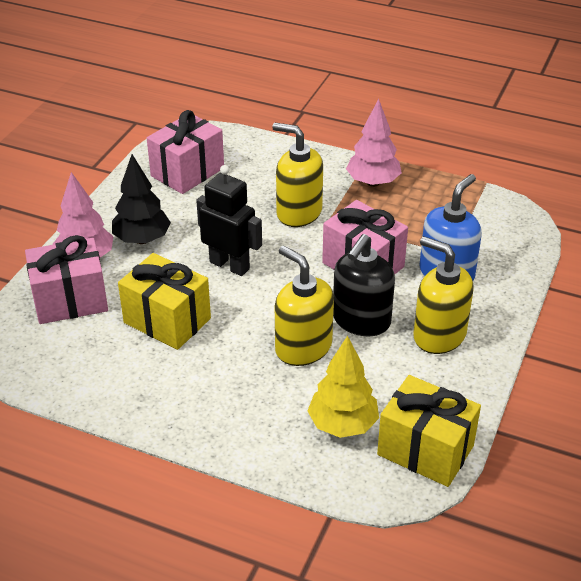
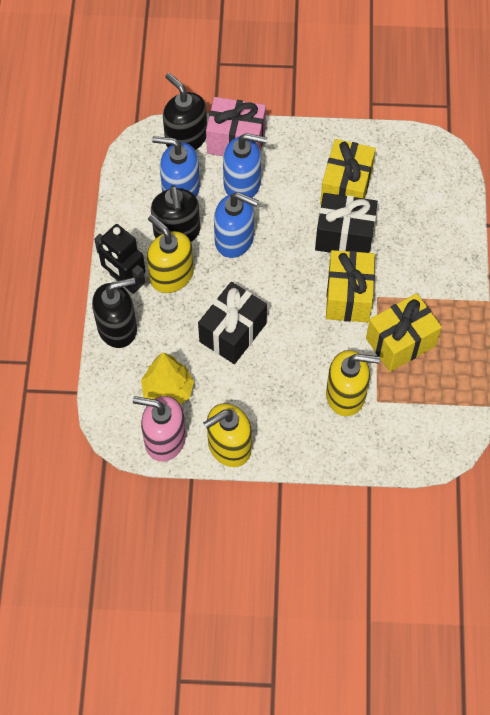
black gift: 0 -> 2
black soap dispenser: 1 -> 3
black tree: 1 -> 0
blue soap dispenser: 1 -> 3
pink gift: 3 -> 1
pink soap dispenser: 0 -> 1
pink tree: 2 -> 0
yellow gift: 2 -> 3

